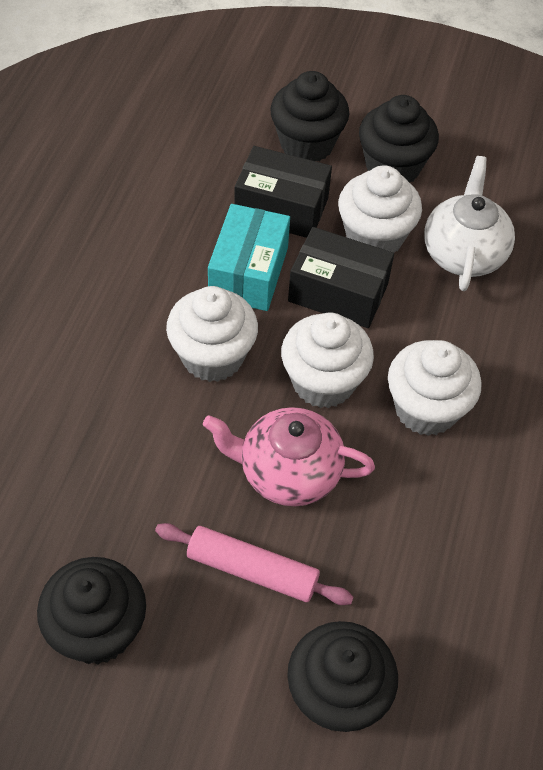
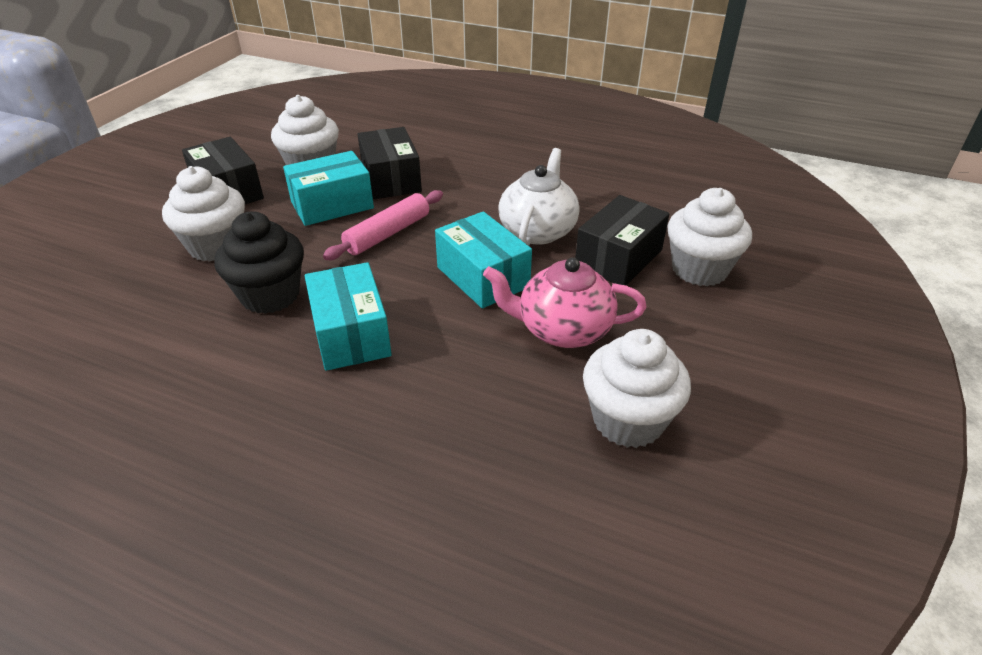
black box: 2 -> 3
black cupcake: 4 -> 1
turquoise box: 1 -> 3

